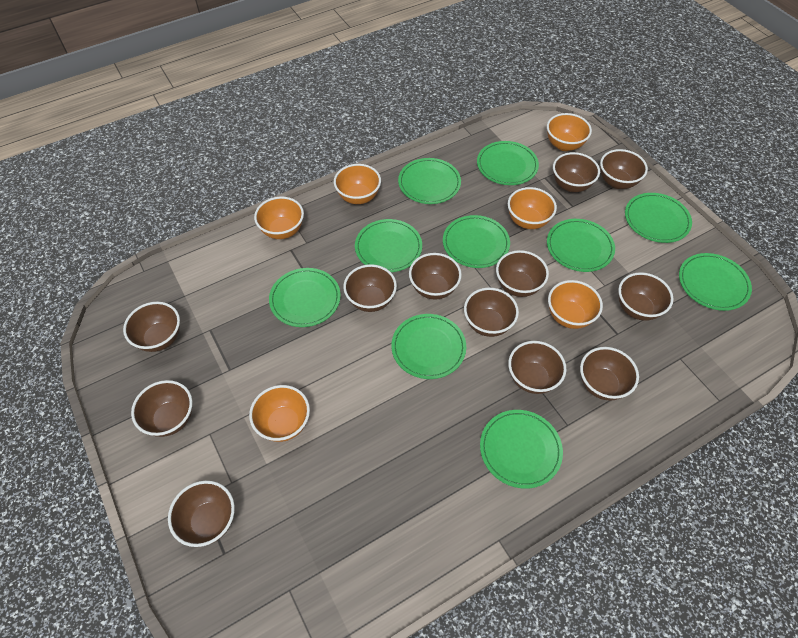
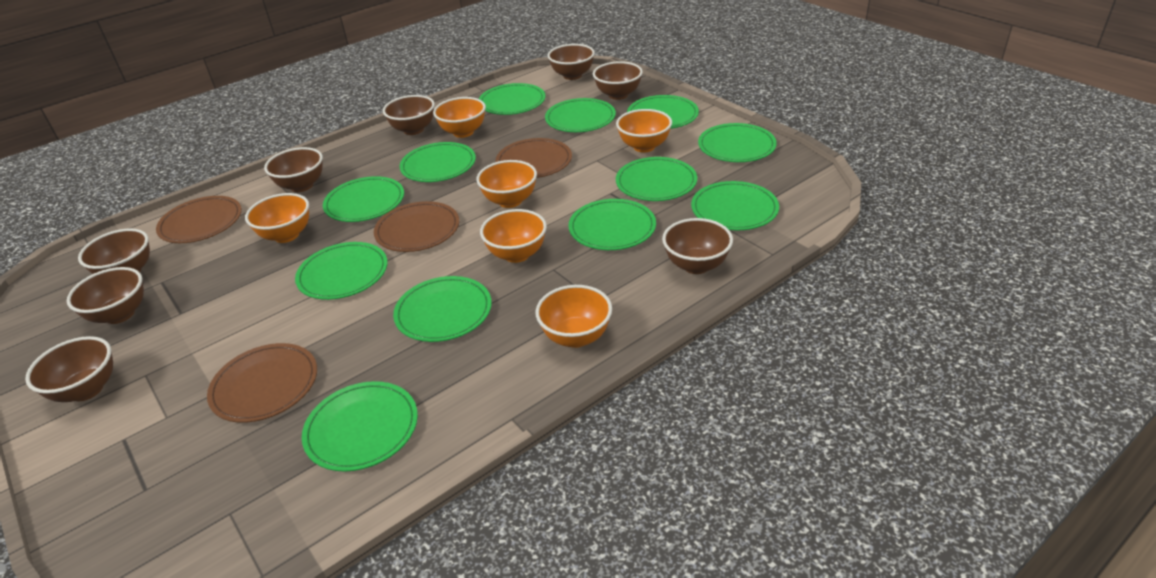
brown bowl: 12 -> 8
brown plate: 0 -> 4
green plate: 10 -> 12

